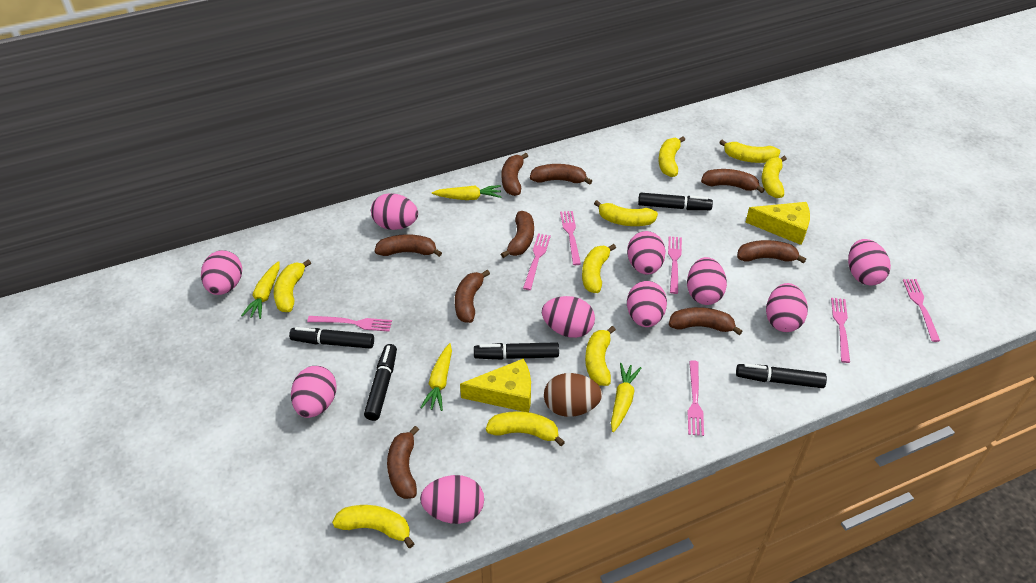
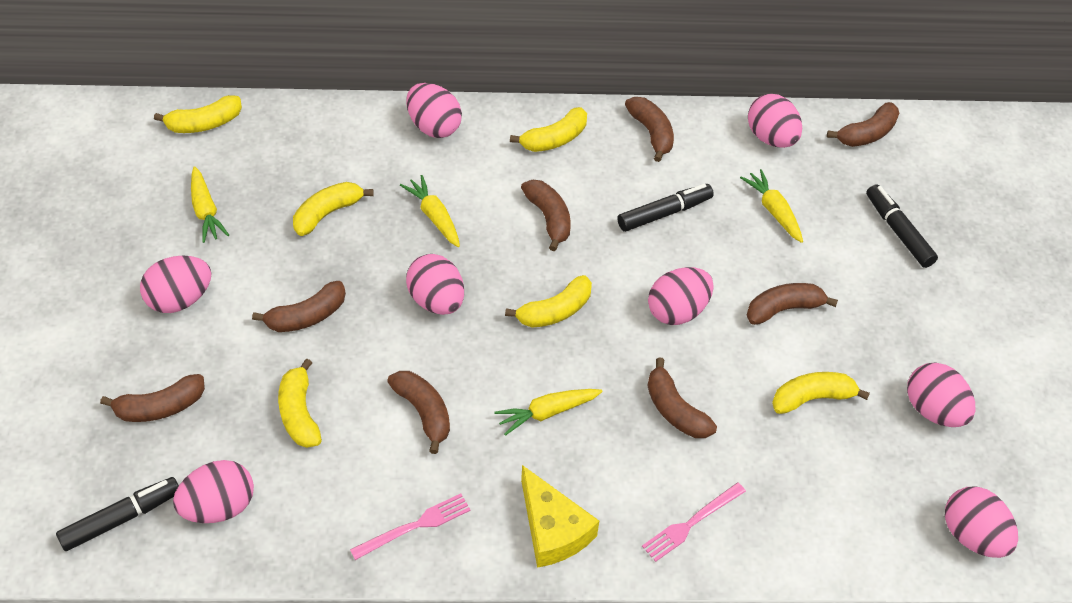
black marker: 5 -> 3
brown banana: 9 -> 8
brown egg: 1 -> 0
pink egg: 10 -> 8
pink fork: 7 -> 2
yellow banana: 9 -> 6
yellow cheese: 2 -> 1

